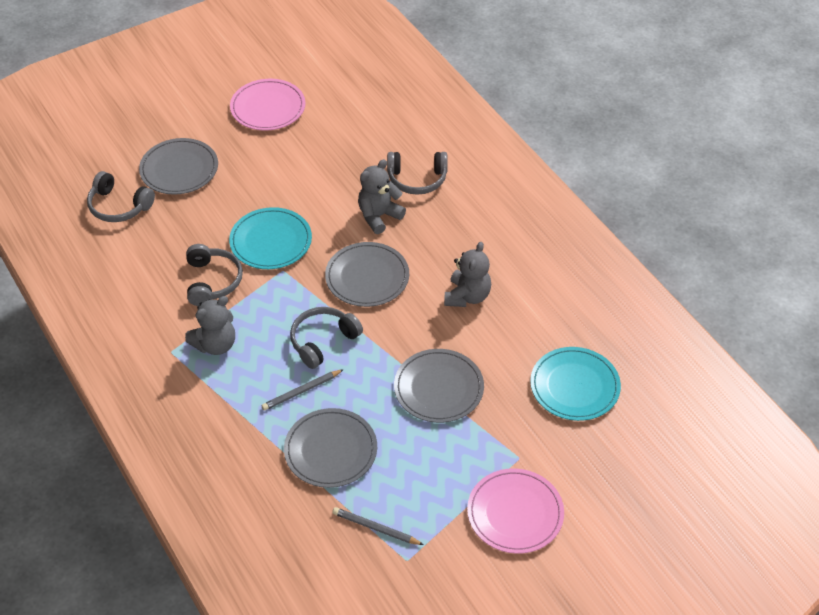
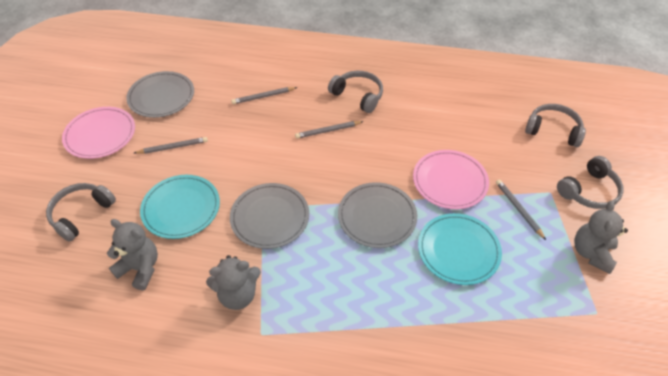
grey pencil: 2 -> 4
grey plate: 4 -> 3

